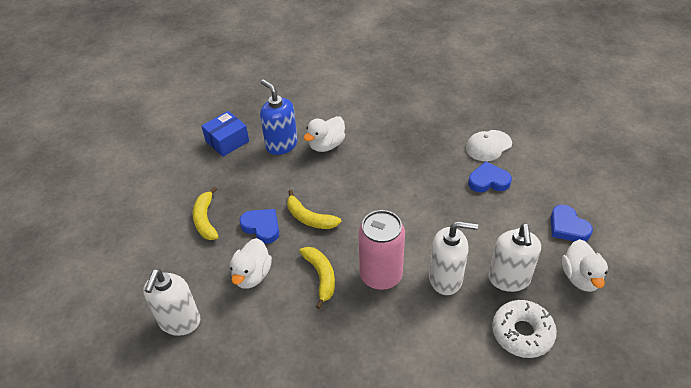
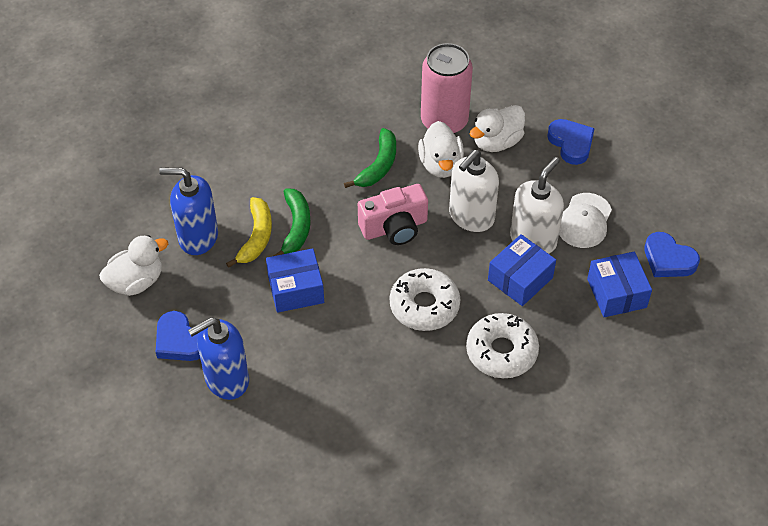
blue box: 1 -> 3
blue soap dispenser: 1 -> 2
green banana: 0 -> 2
pink camera: 0 -> 1
white donut: 1 -> 2
white soap dispenser: 3 -> 2
yellow banana: 3 -> 1

